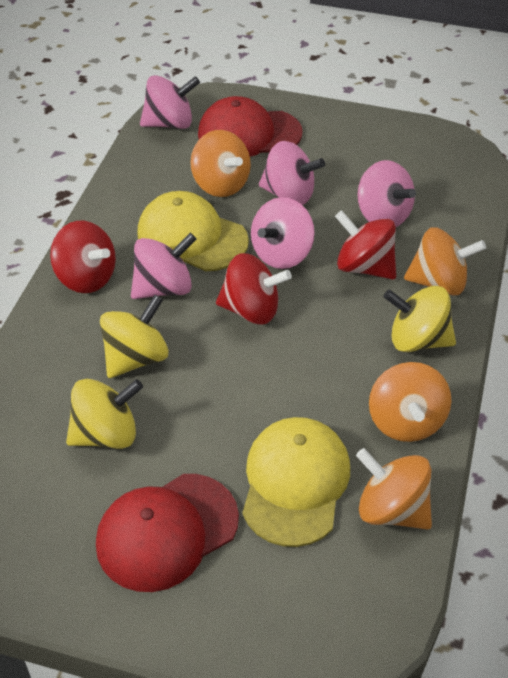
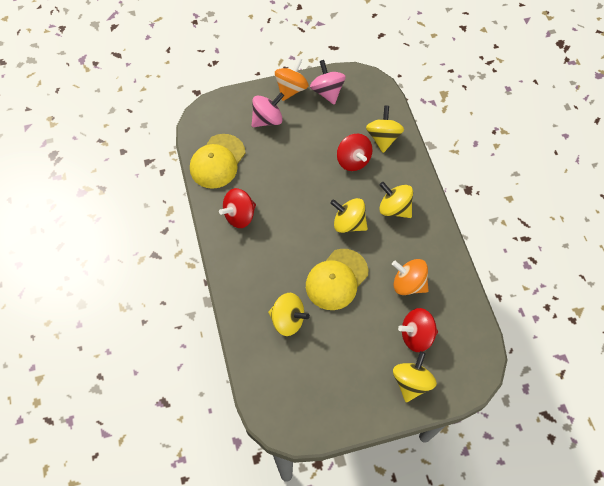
orange spinning top: 4 -> 2
pink spinning top: 5 -> 2
red cap: 2 -> 0
yellow spinning top: 3 -> 5

